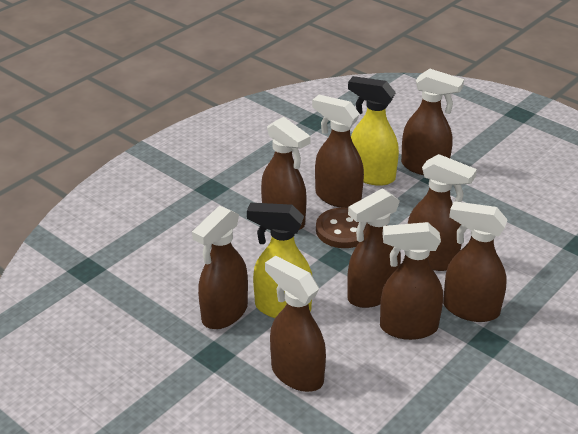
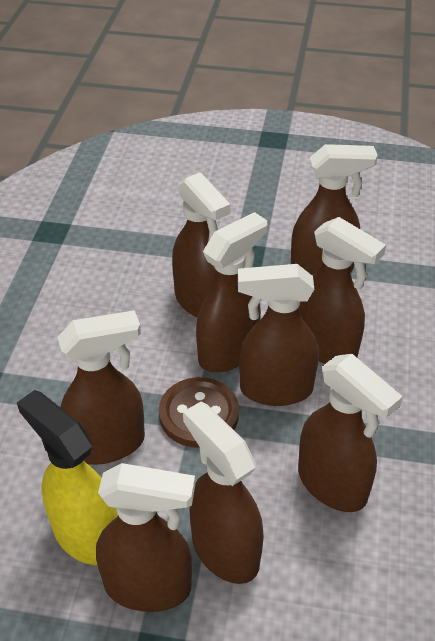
yellow spray bottle: 2 -> 1

